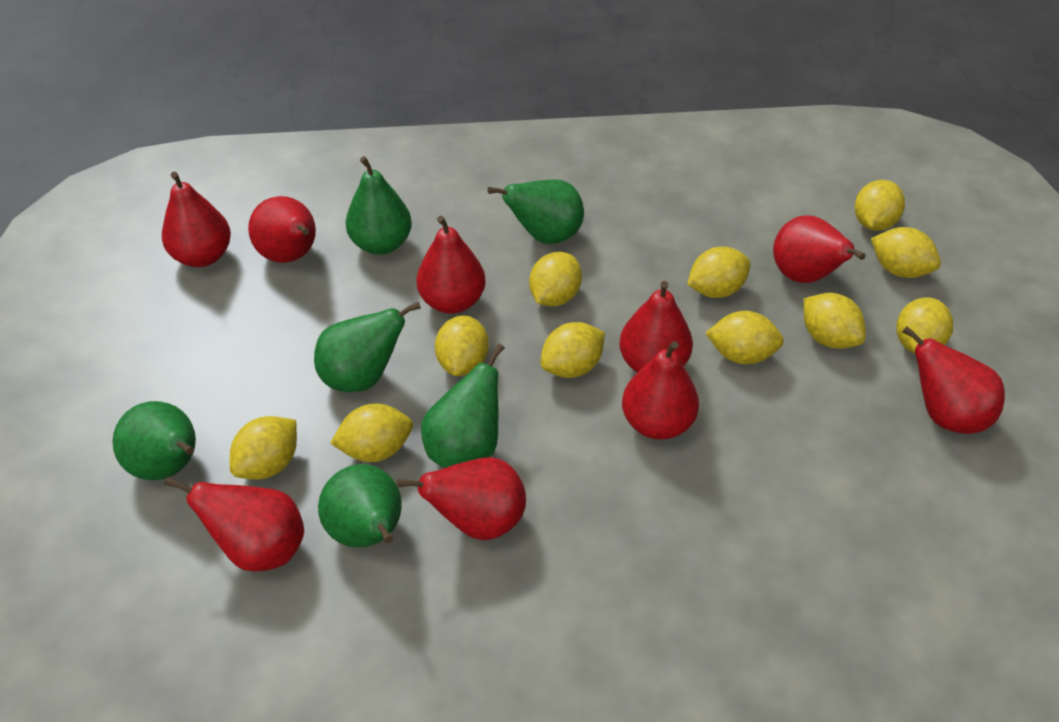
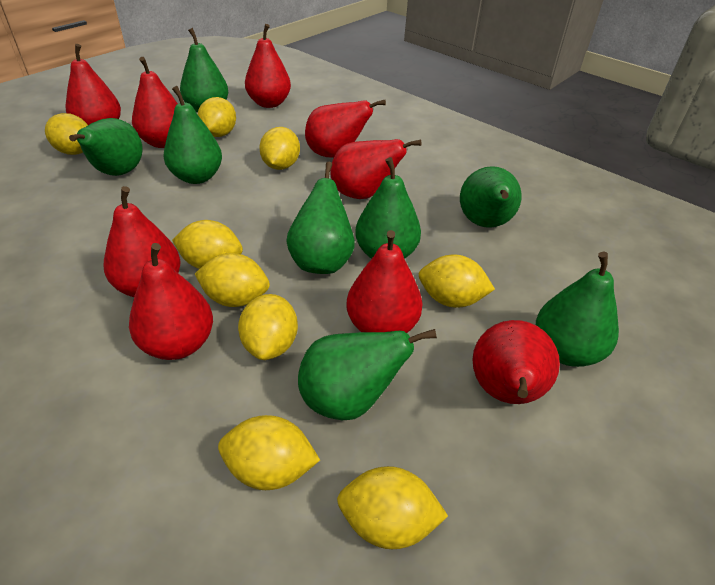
green pear: 6 -> 8
yellow lemon: 11 -> 9

